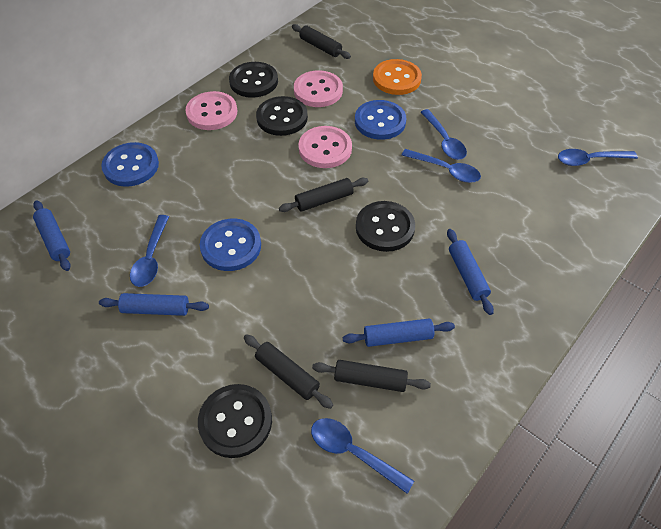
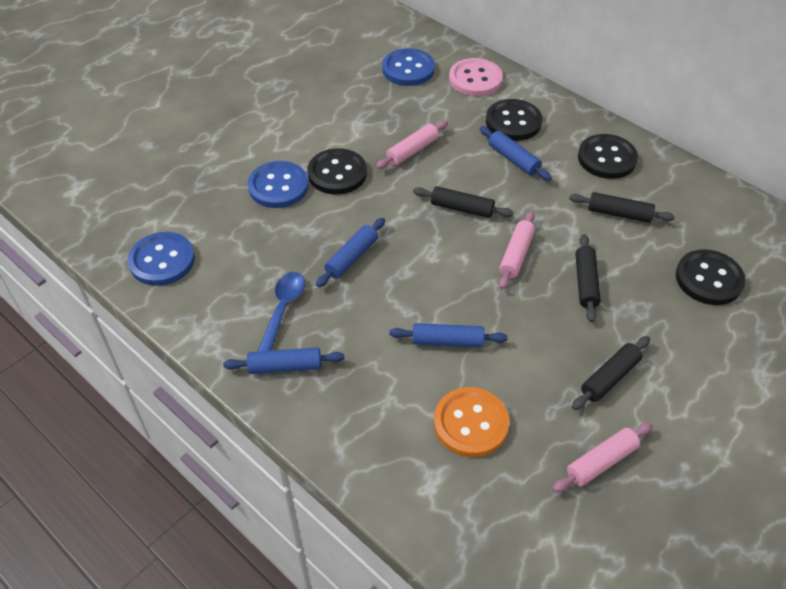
blue spoon: 5 -> 1
pink button: 3 -> 1
pink rolling pin: 0 -> 3

